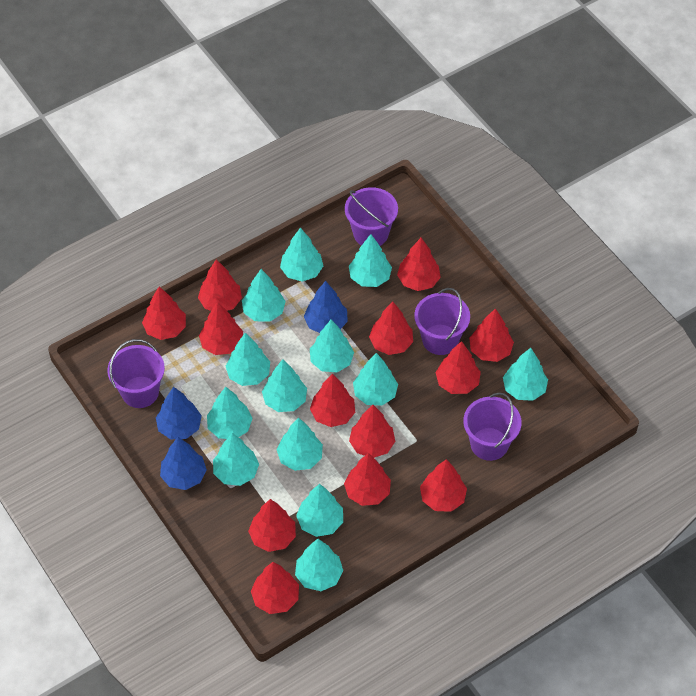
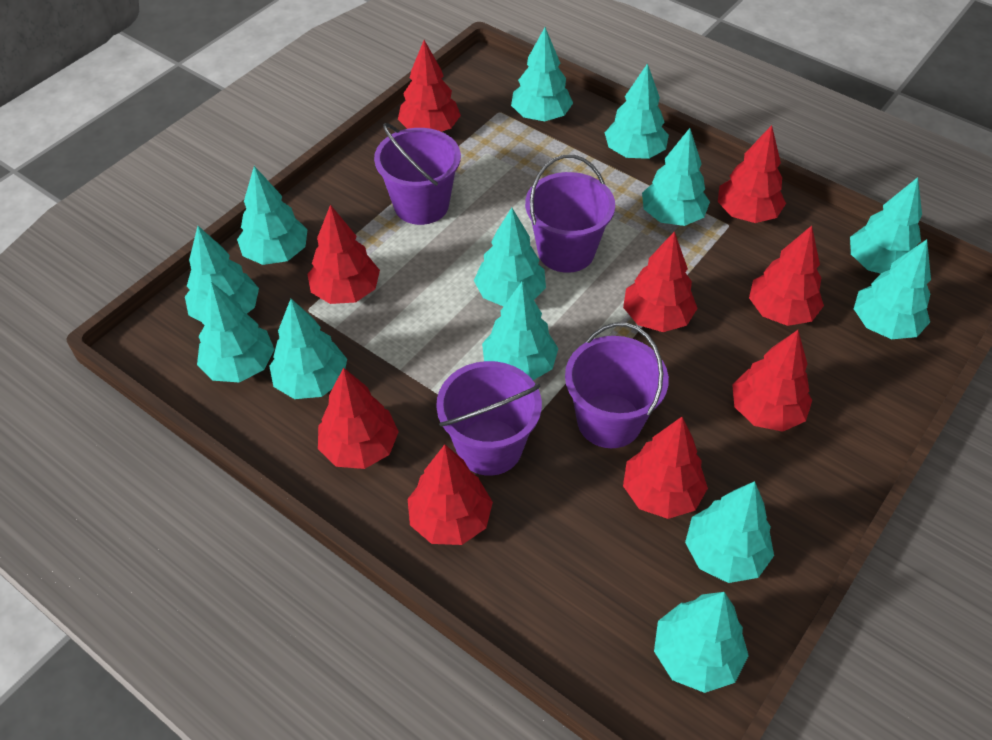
blue tree: 3 -> 0
red tree: 13 -> 9

